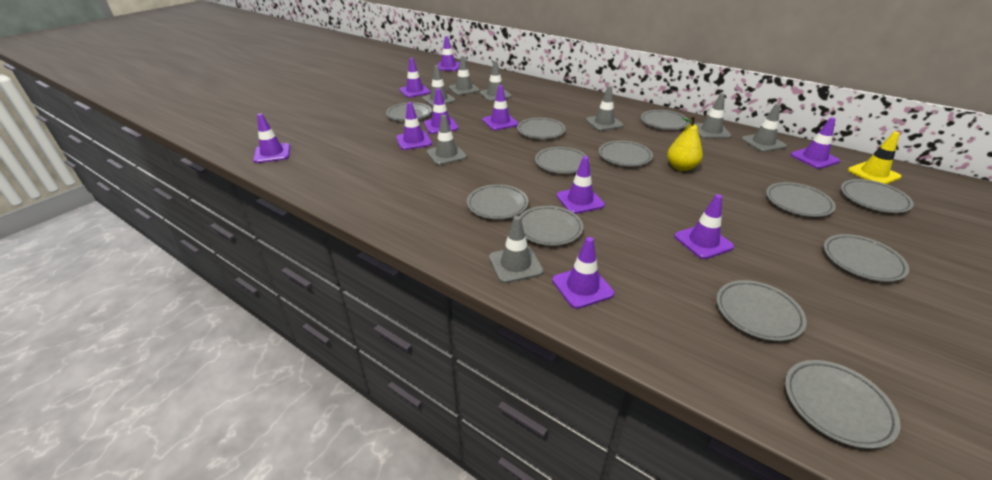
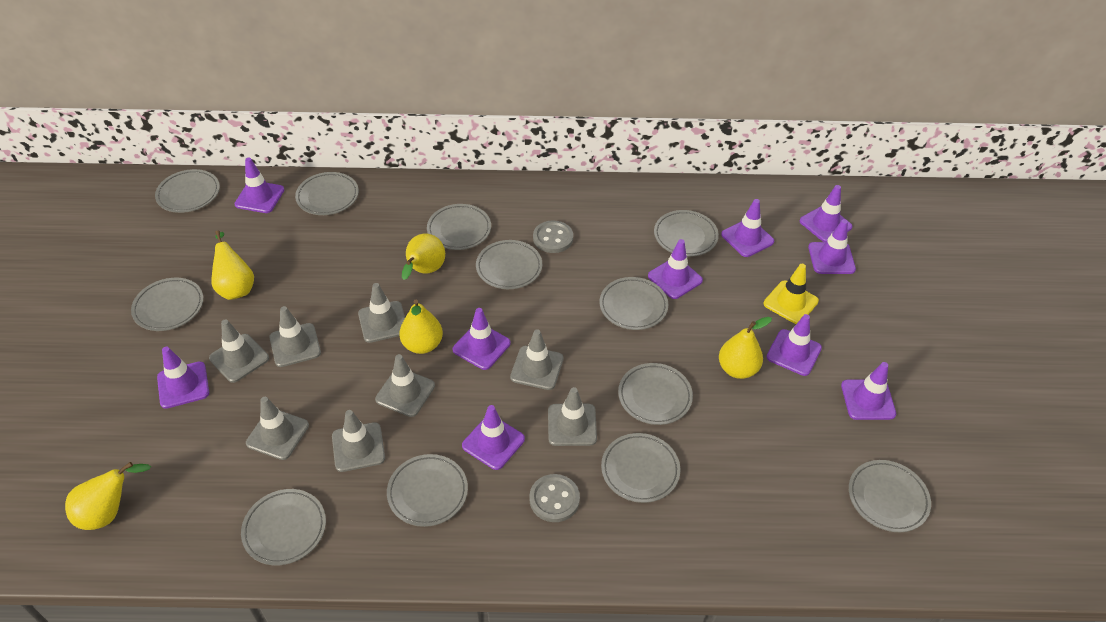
grey button: 0 -> 2
yellow pear: 1 -> 5

